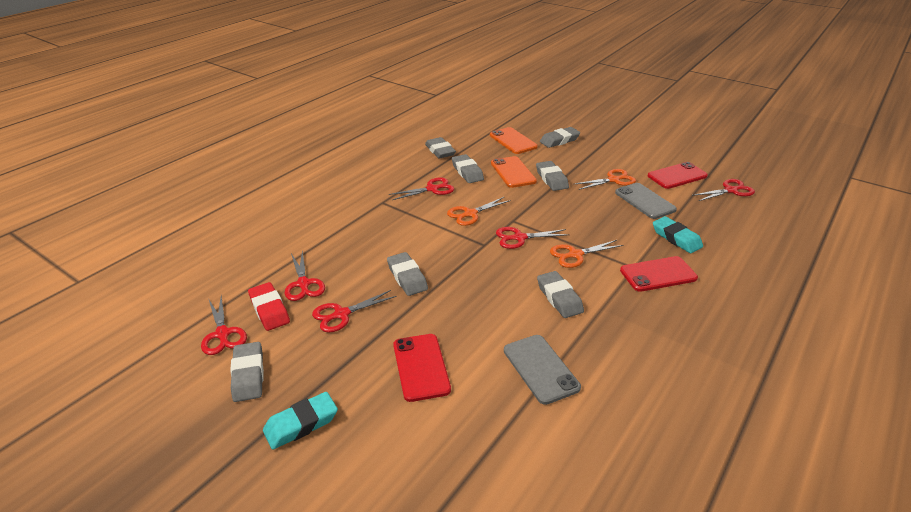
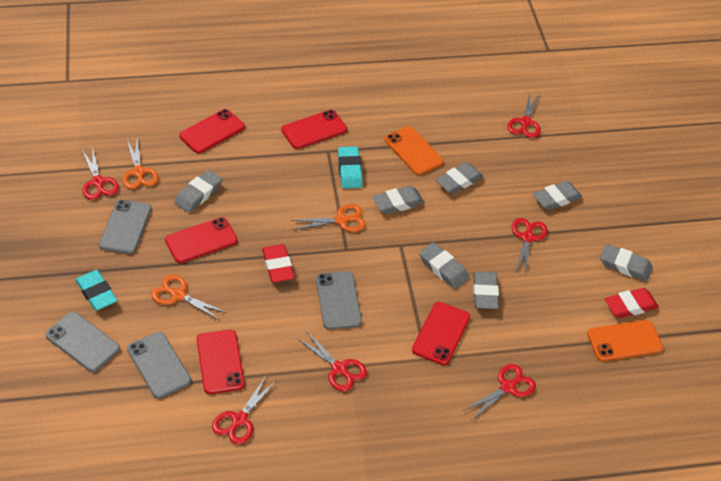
grey phone: 2 -> 4
red eraser: 1 -> 2
red phone: 3 -> 5

